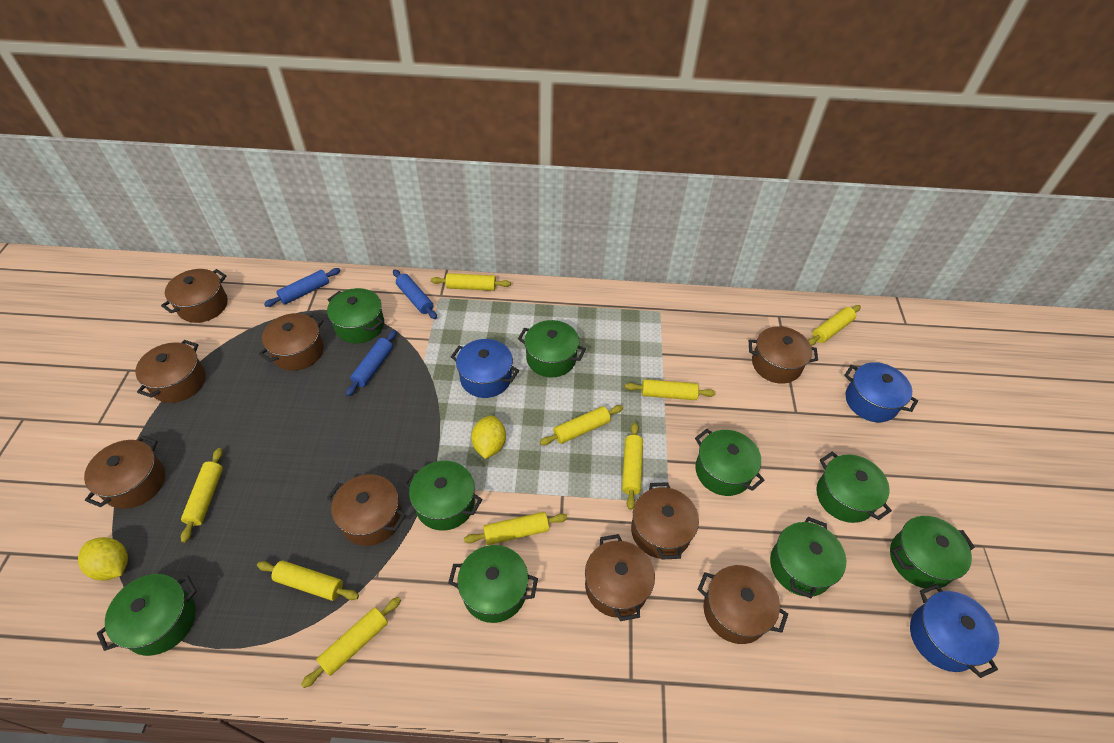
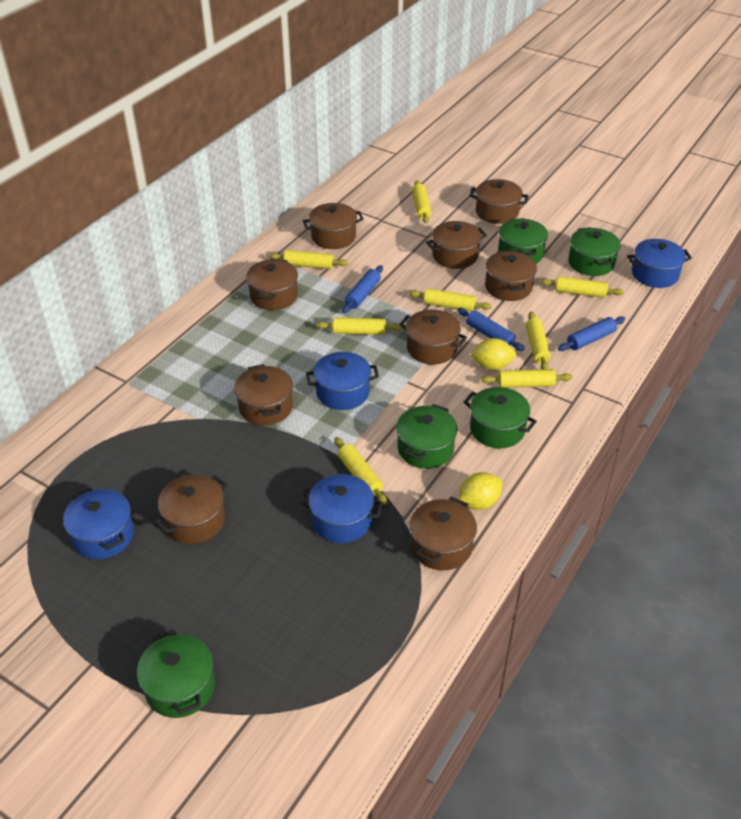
blue pot: 3 -> 4
green pot: 9 -> 5
yellow rolling pin: 9 -> 8

